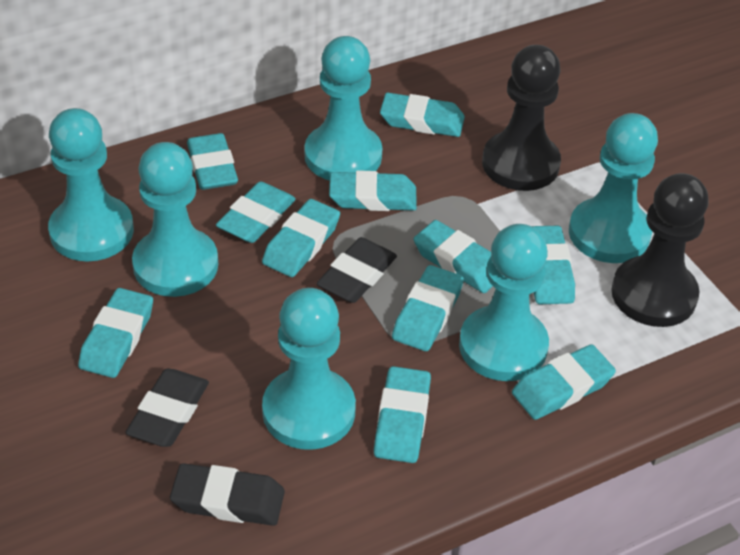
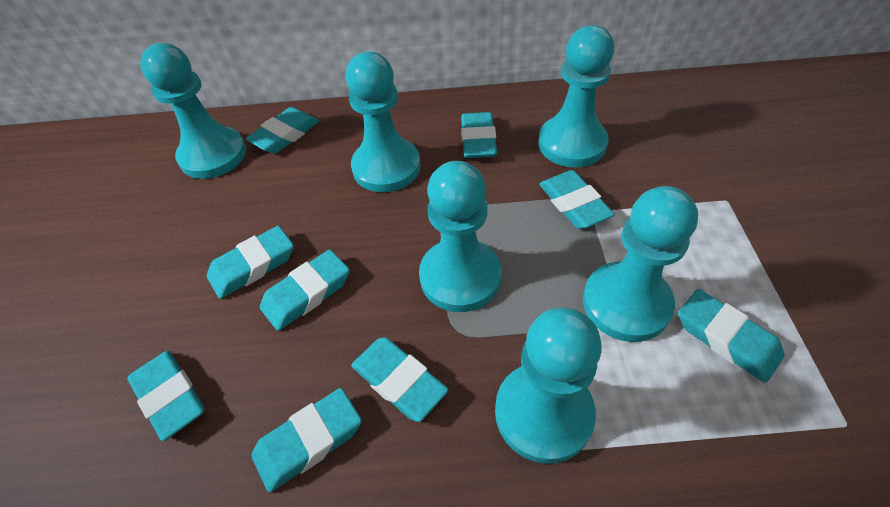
black eraser: 3 -> 0
black pawn: 2 -> 0
turquoise eraser: 11 -> 9

